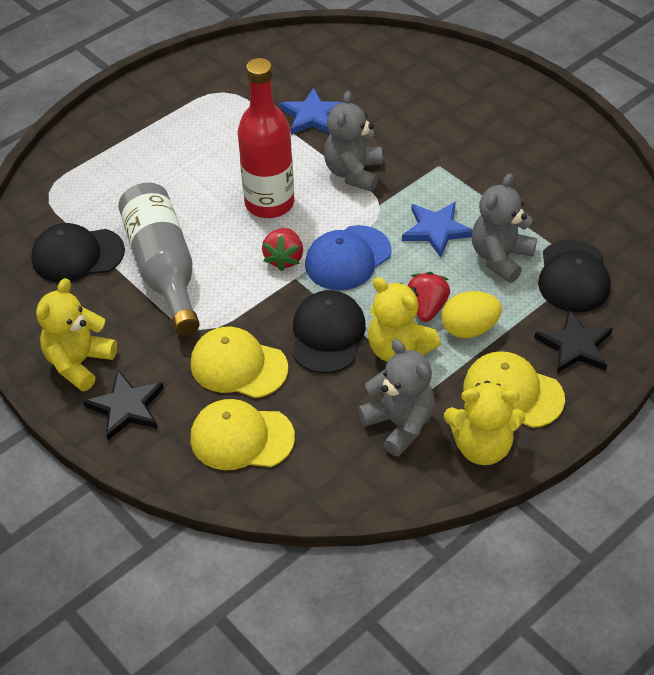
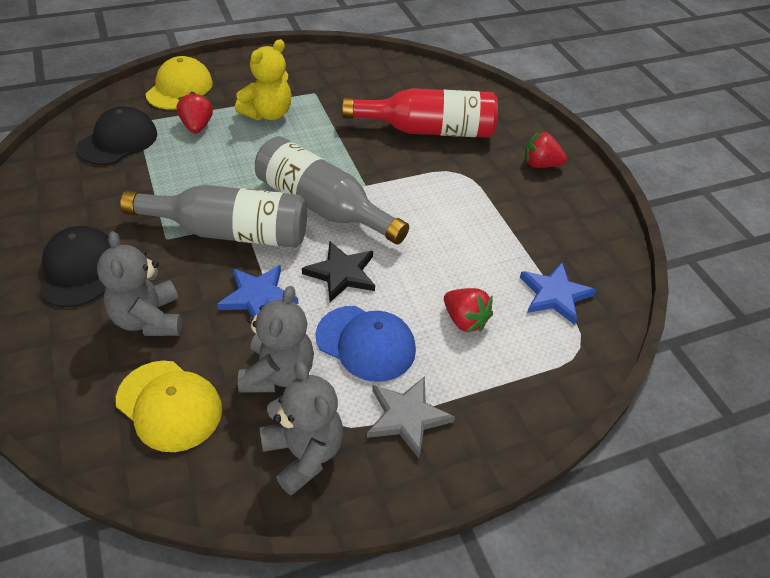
black cap: 3 -> 2
black star: 2 -> 1
grey bottle: 1 -> 2
grey star: 0 -> 1
red strawberry: 2 -> 3
yellow cap: 3 -> 2
yellow egg: 1 -> 0
yellow teddy bear: 3 -> 1

